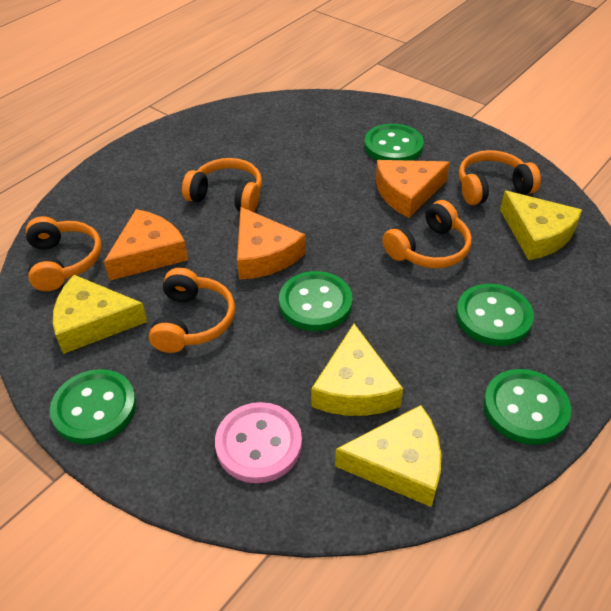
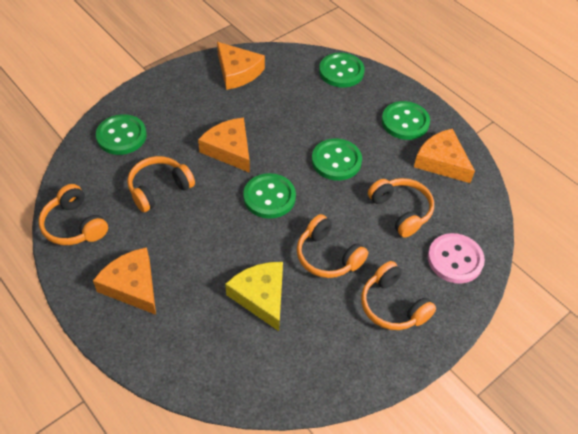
orange cheese: 3 -> 4
yellow cheese: 4 -> 1

